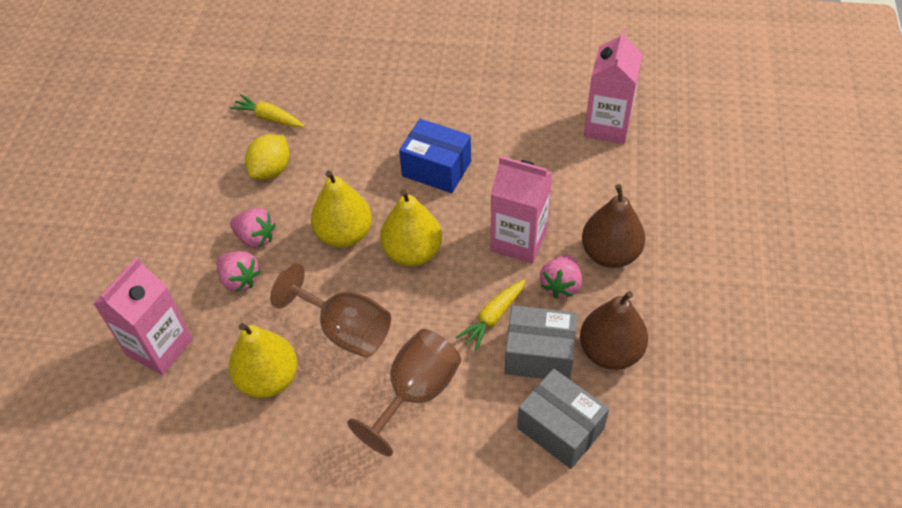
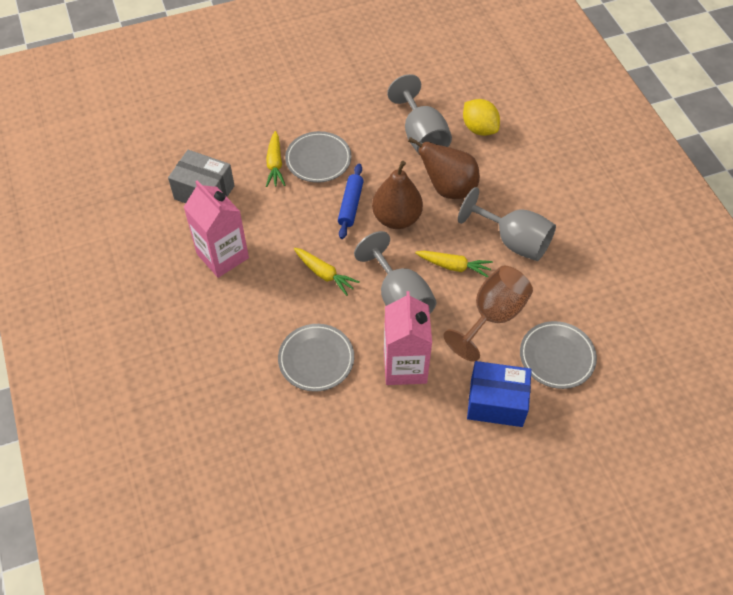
blue rolling pin: 0 -> 1
brown goblet: 2 -> 1
grey box: 2 -> 1
grey goblet: 0 -> 3
grey plate: 0 -> 3
pink carton: 3 -> 2
pink strawberry: 3 -> 0
yellow carrot: 2 -> 3
yellow pear: 3 -> 0

